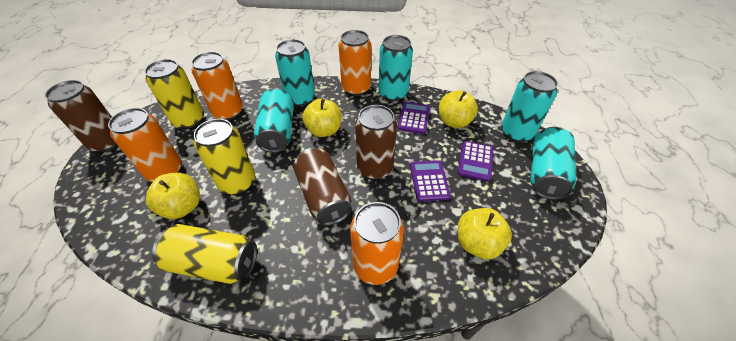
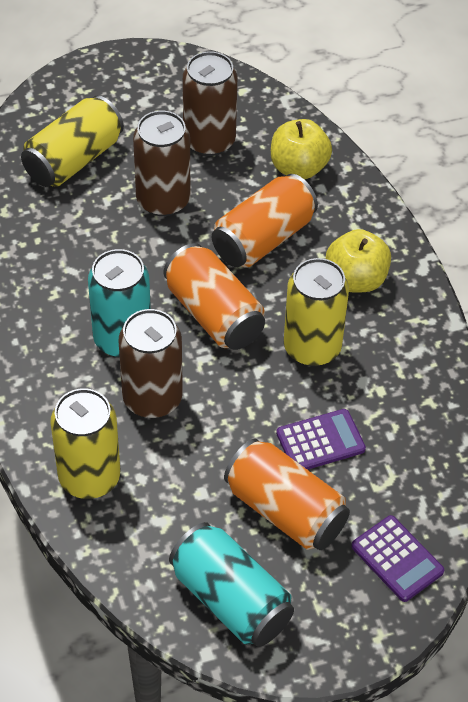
orange can: 4 -> 3
purple calculator: 3 -> 2
turquoise can: 5 -> 2
yellow apple: 4 -> 2

